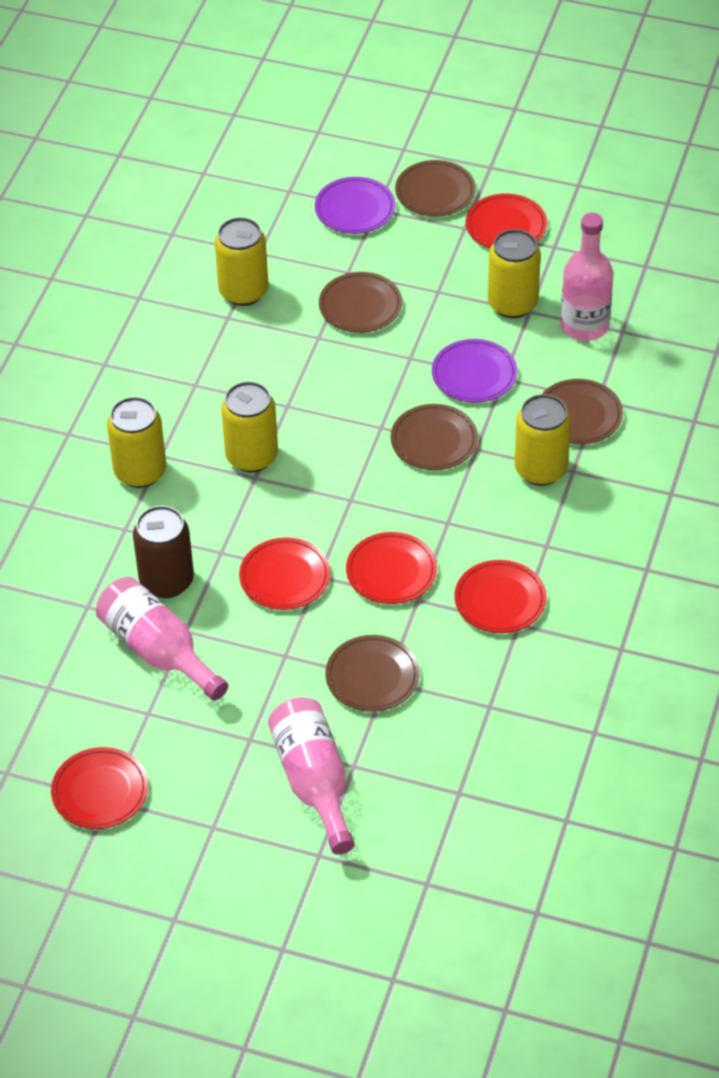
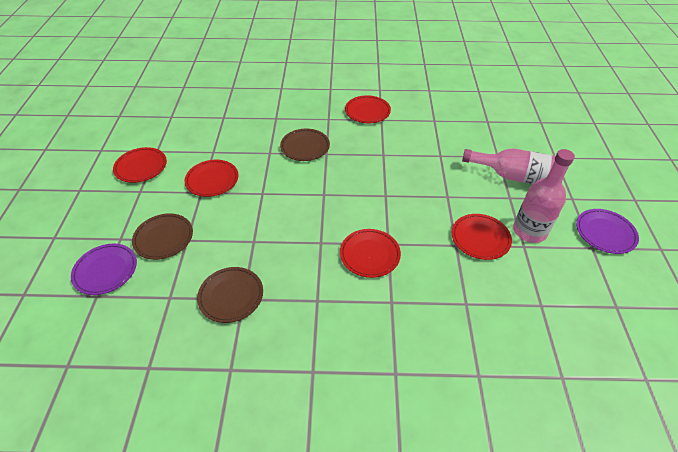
brown can: 1 -> 0
brown plate: 5 -> 3
pink bottle: 3 -> 2
yellow can: 5 -> 0

